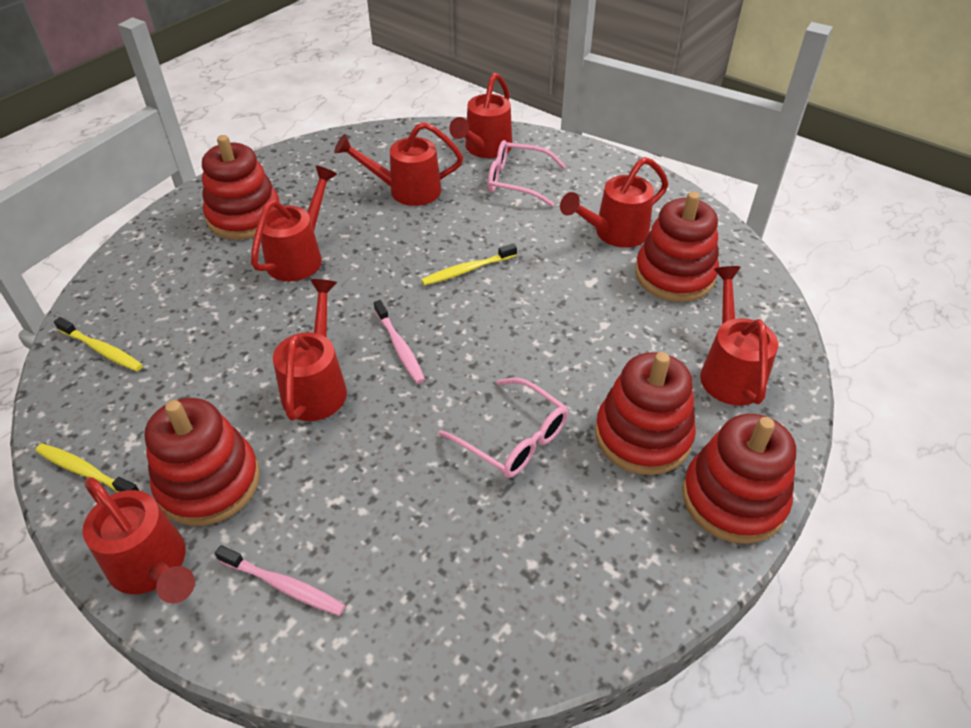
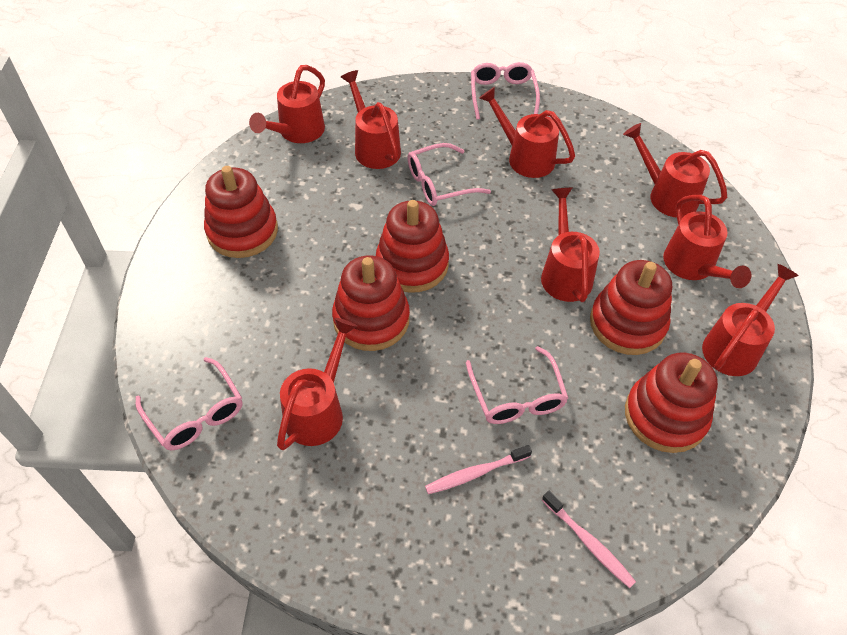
pink glasses: 2 -> 4
red watering can: 7 -> 8
yellow toothbrush: 3 -> 0

